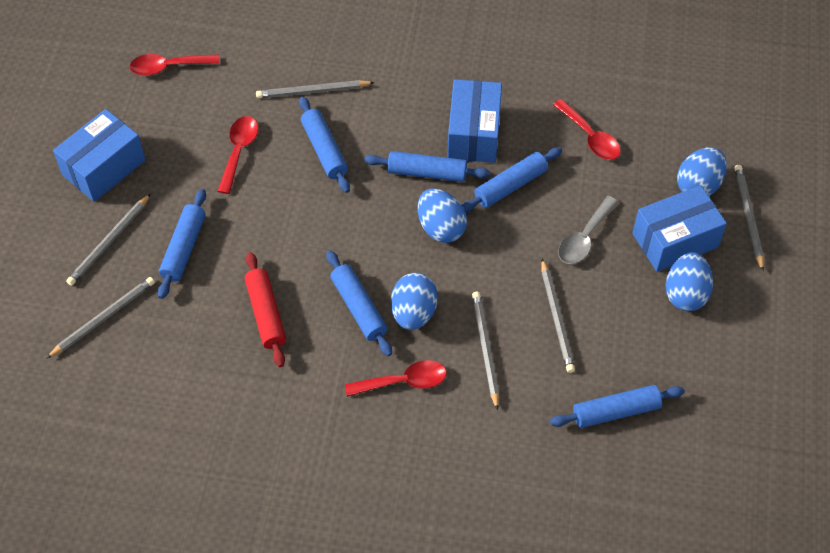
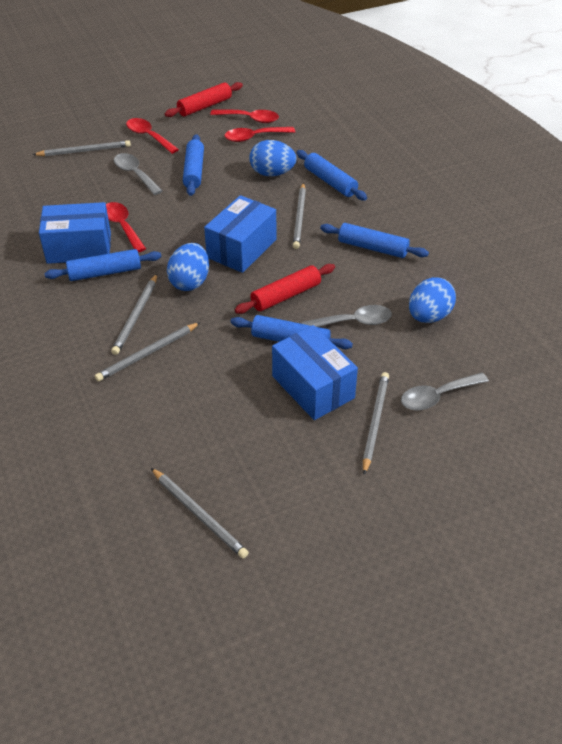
blue egg: 4 -> 3
blue rolling pin: 6 -> 5
grey spoon: 1 -> 3
red rolling pin: 1 -> 2

